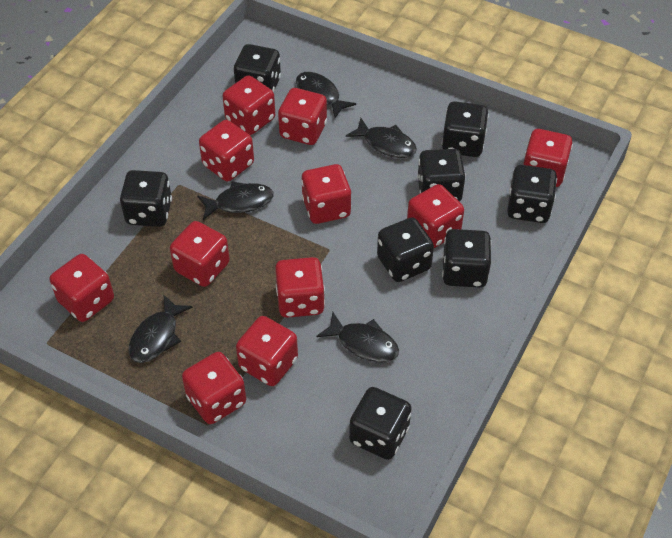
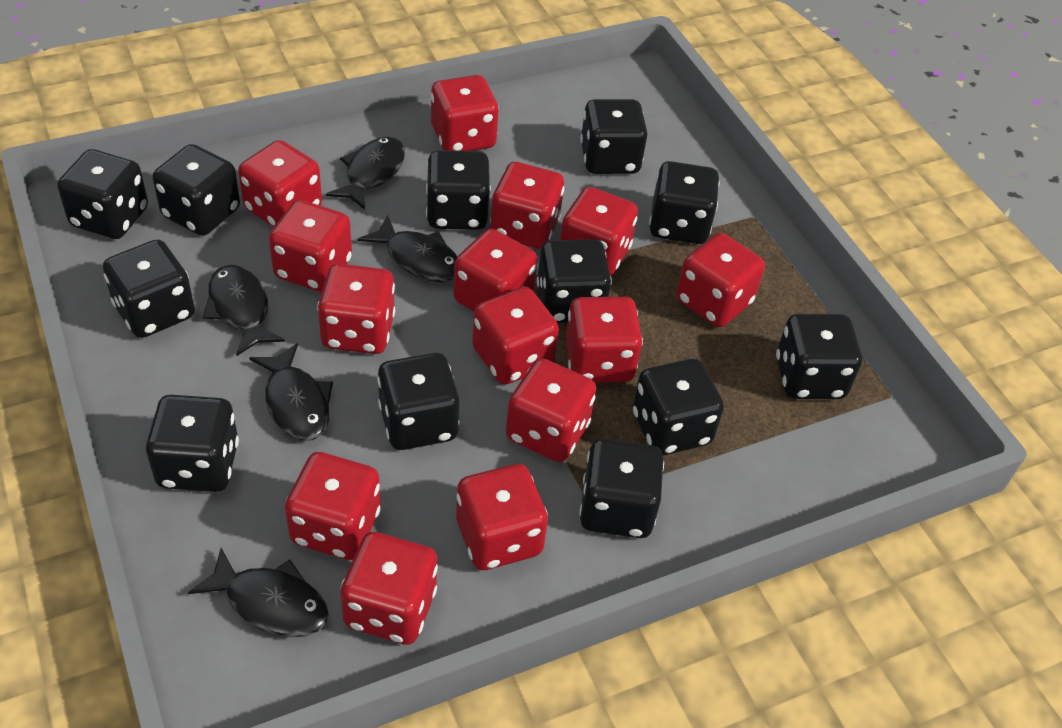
black dice: 8 -> 12
red dice: 11 -> 14

